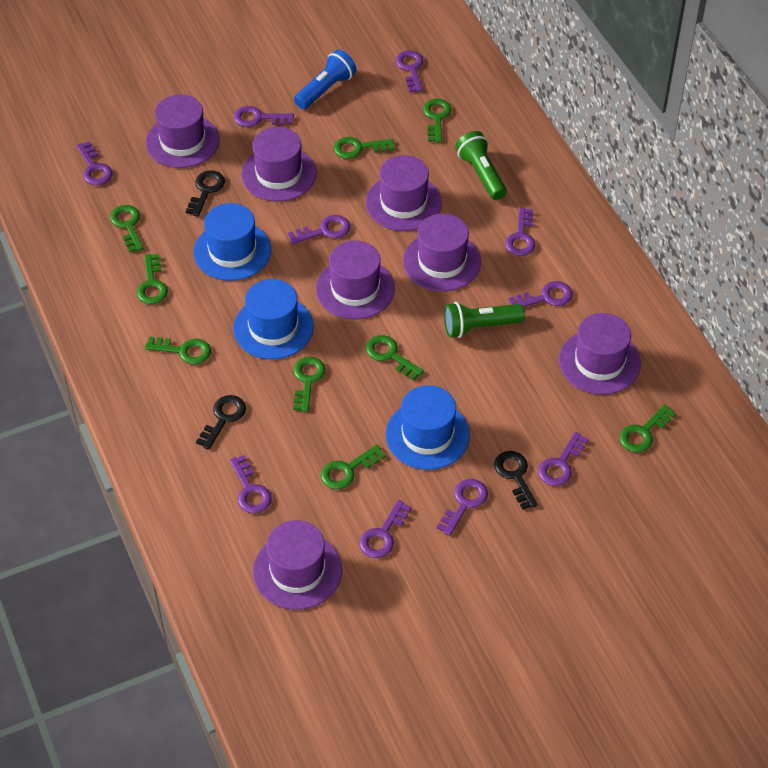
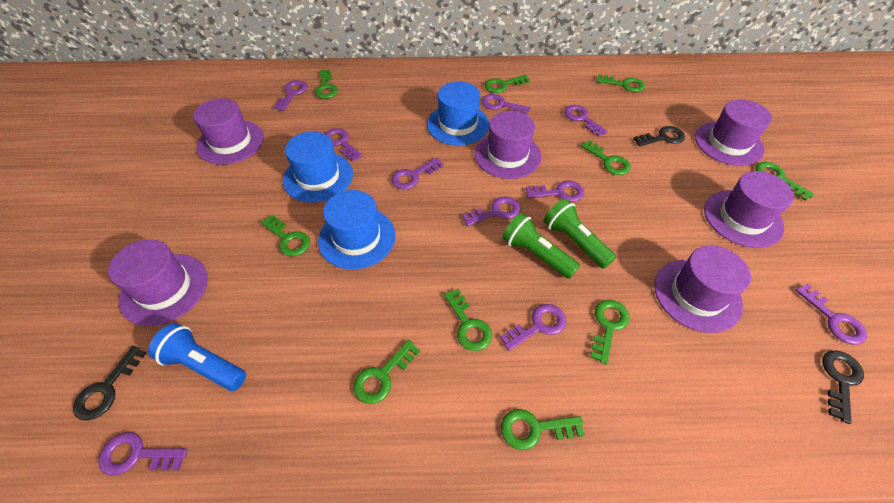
green key: 9 -> 10
purple hat: 7 -> 6

